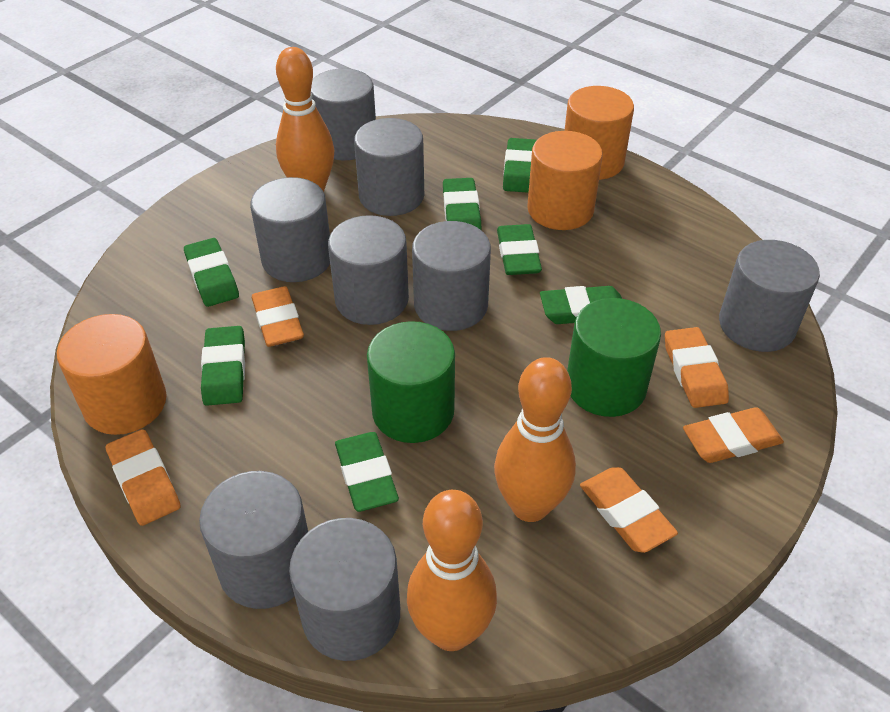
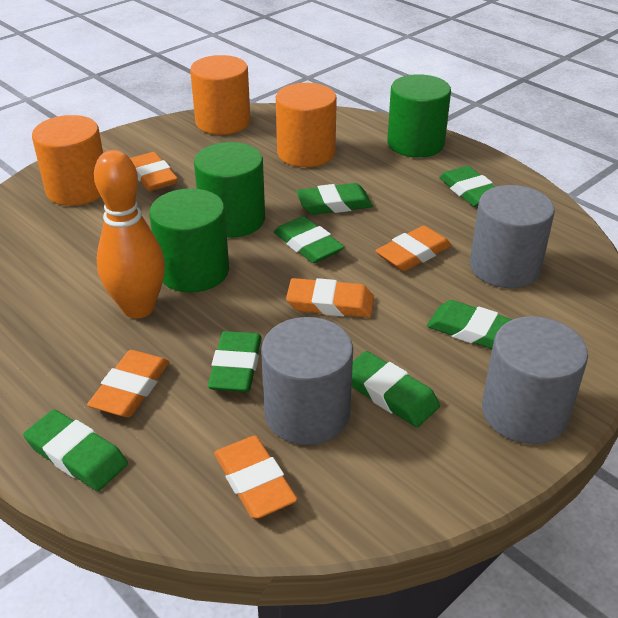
green cylinder: 2 -> 3
grey cylinder: 8 -> 3
orange bowling pin: 3 -> 1

